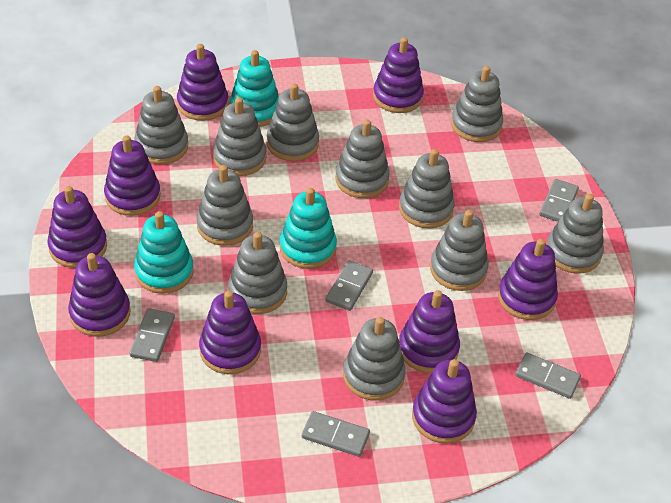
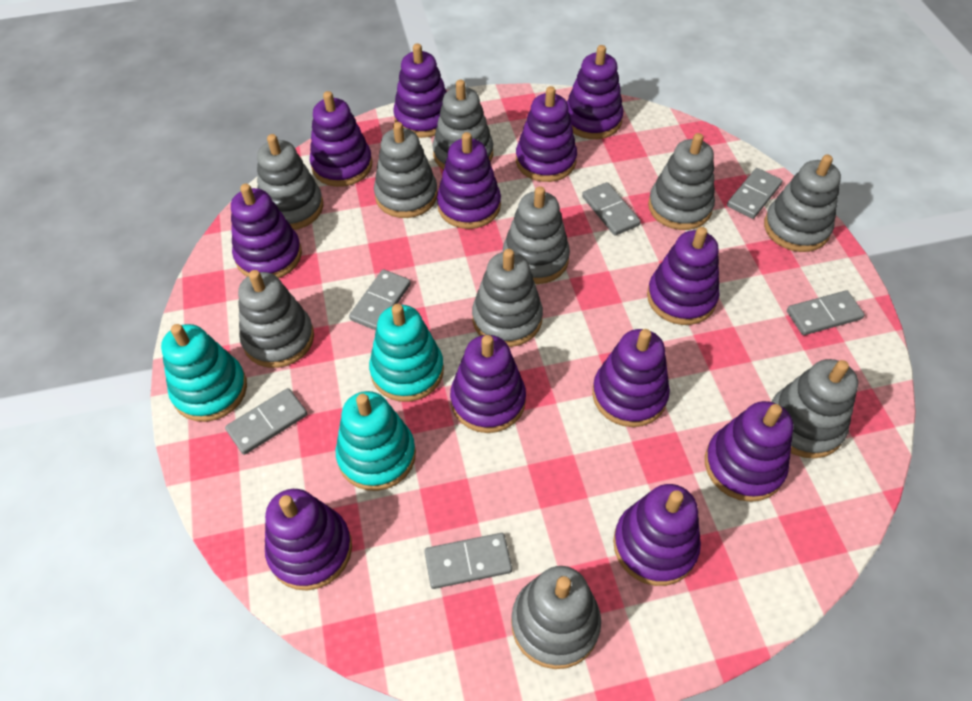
grey domino: 5 -> 6
grey stacking toy: 11 -> 10
purple stacking toy: 9 -> 12

